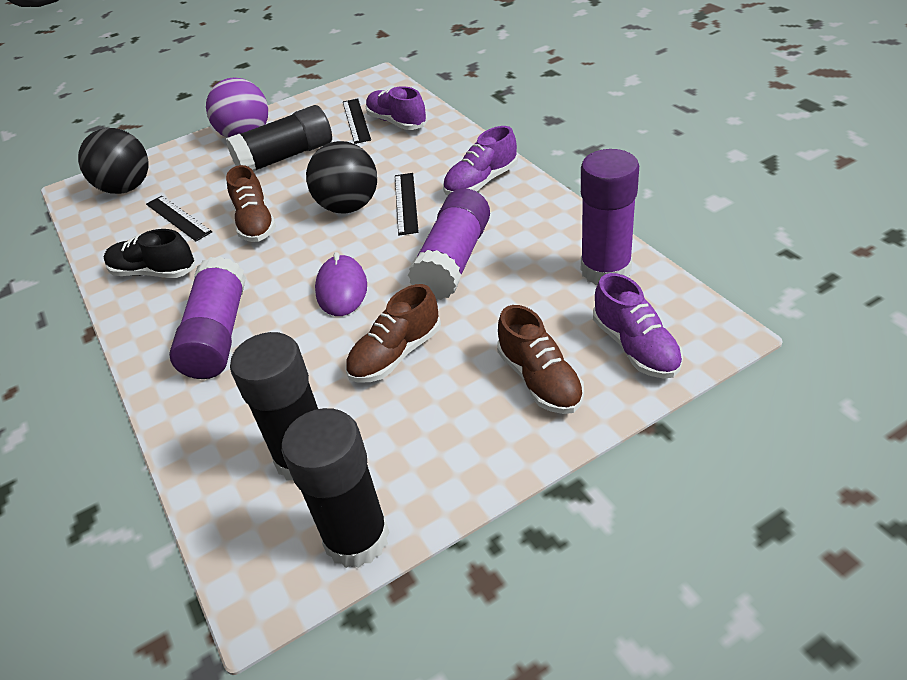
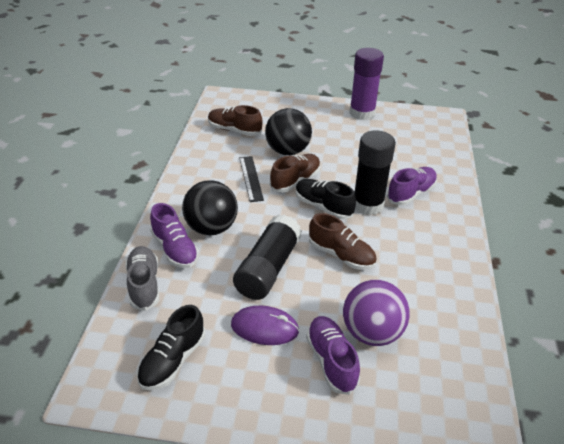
black glue stick: 3 -> 2
black ruler: 3 -> 1
black shoe: 1 -> 2
grey shoe: 0 -> 1
purple glue stick: 3 -> 1

